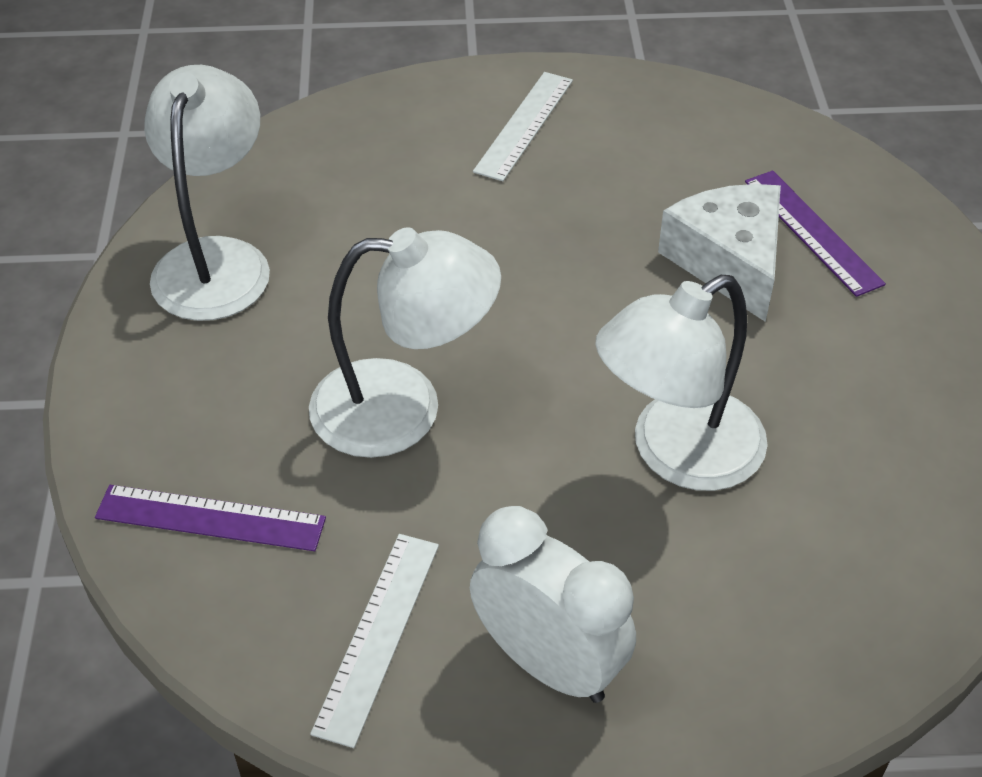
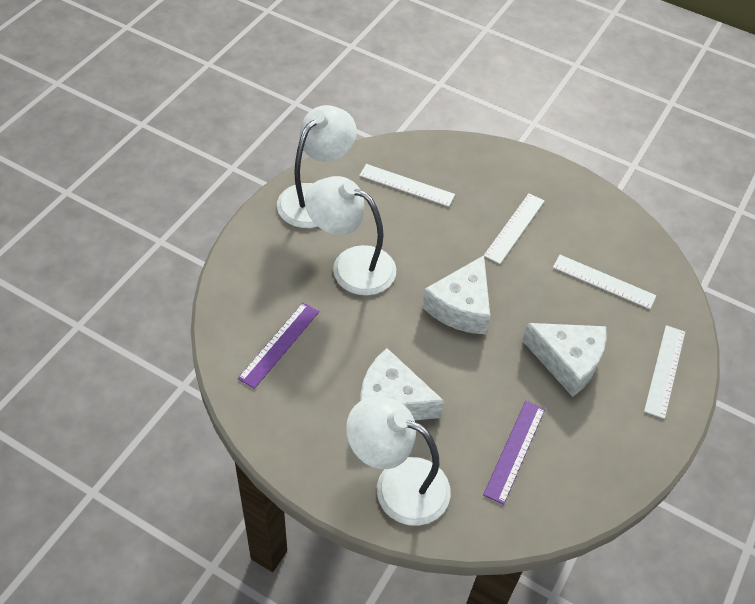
white cheese: 1 -> 3
white clock: 1 -> 0
white ruler: 2 -> 4

